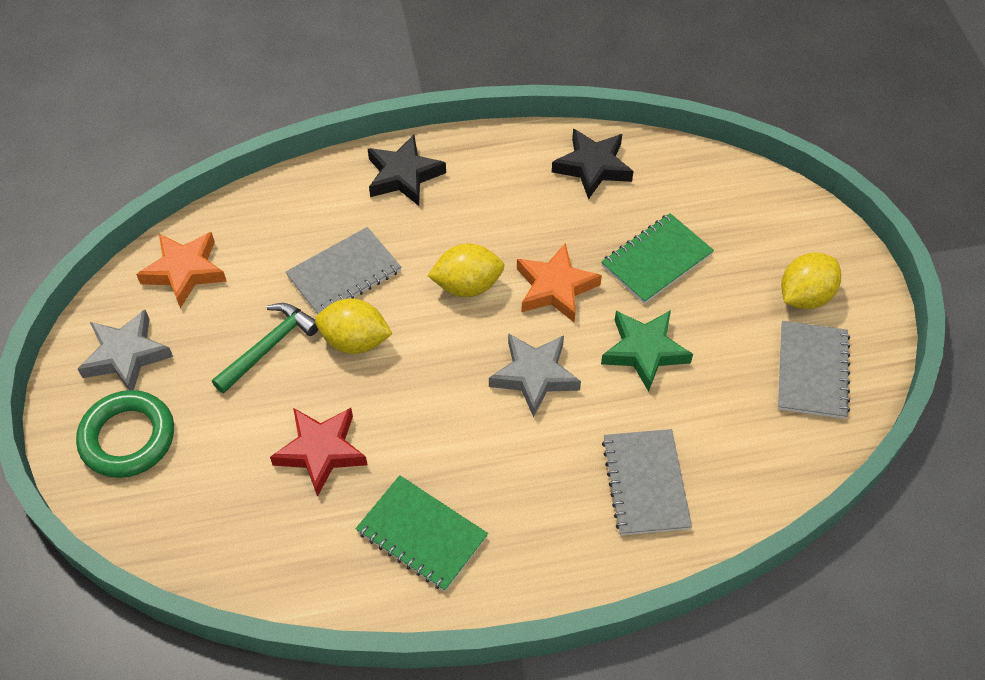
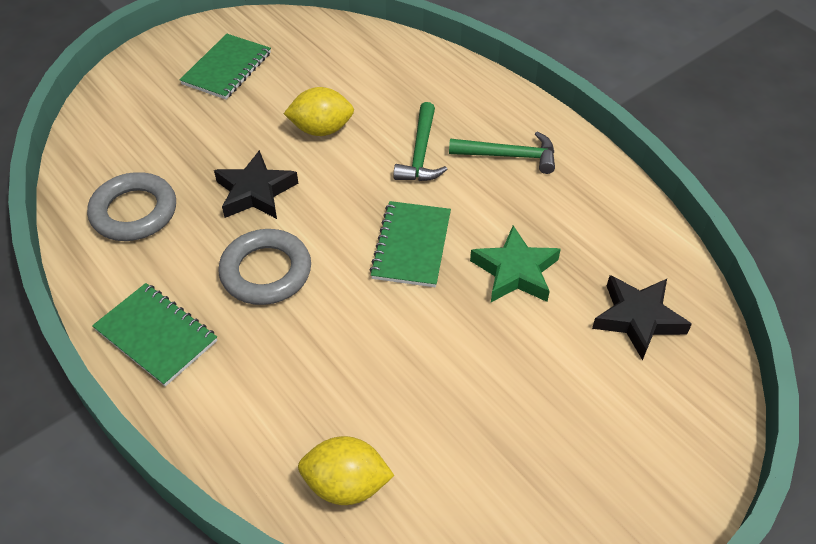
green hammer: 1 -> 2
green notebook: 2 -> 3
green ring: 1 -> 0
grey notebook: 3 -> 0
grey ring: 0 -> 2
grey star: 2 -> 0
orange star: 2 -> 0
red star: 1 -> 0
yellow lemon: 3 -> 2

